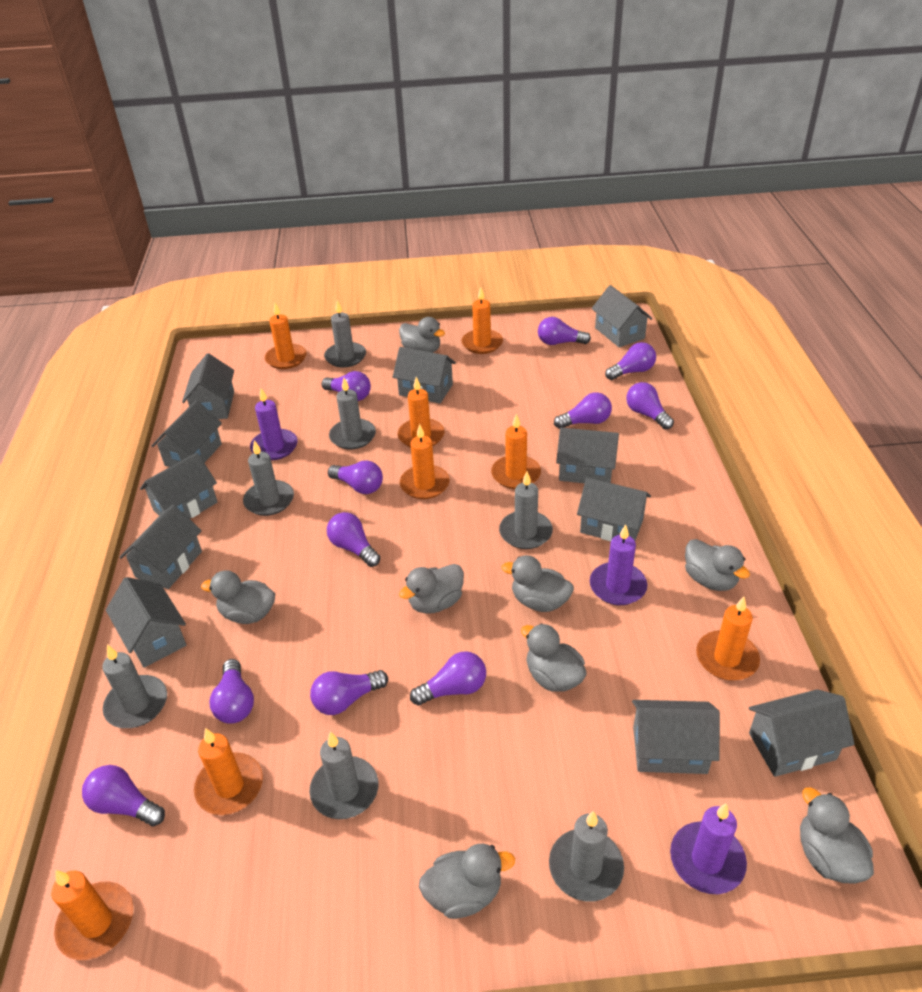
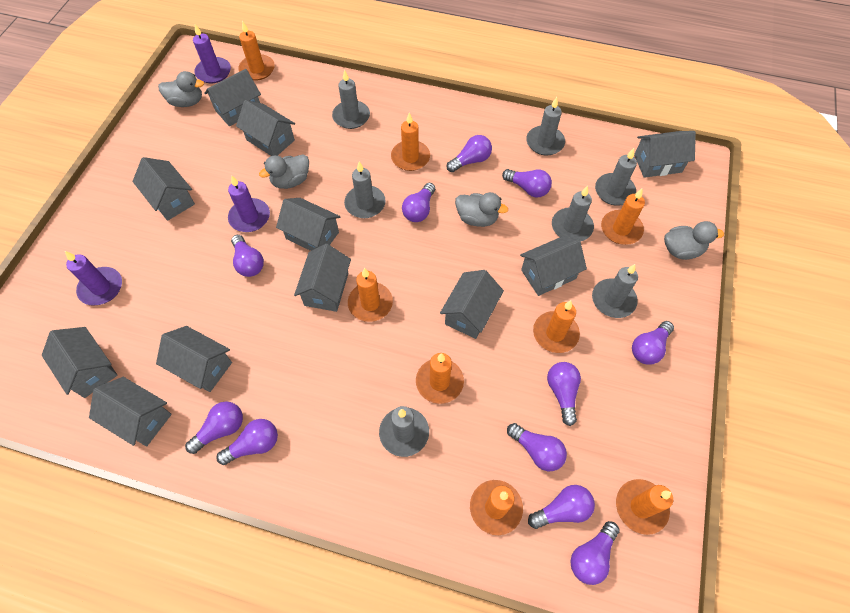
grey duck: 8 -> 4

